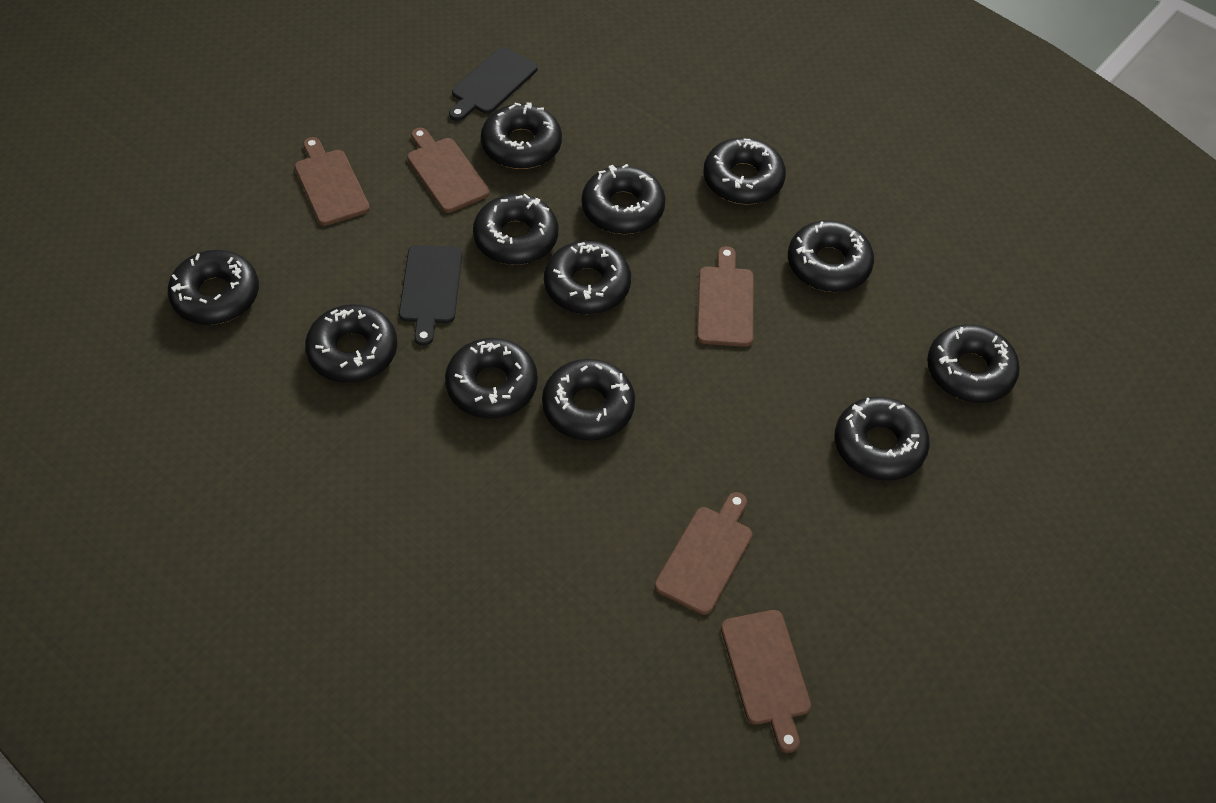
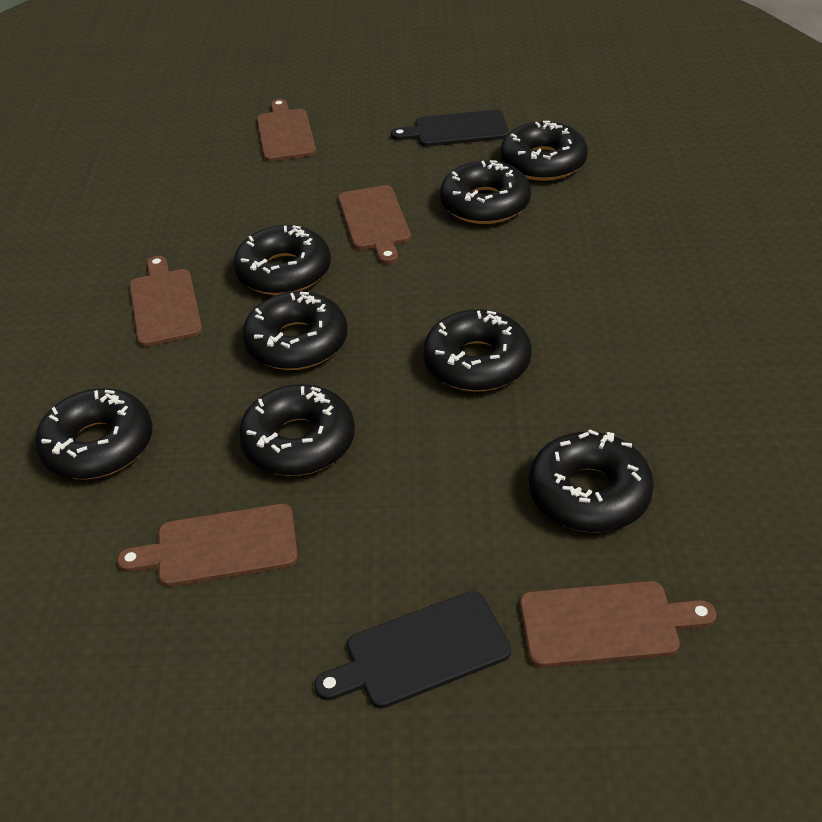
black donut: 12 -> 8

